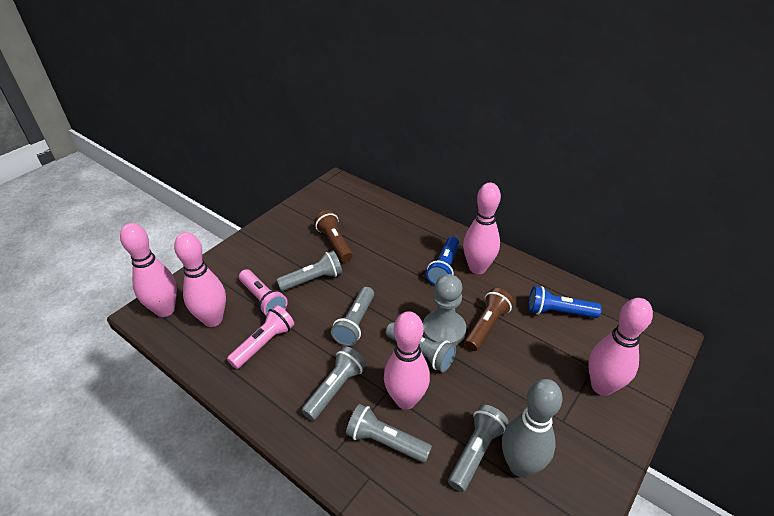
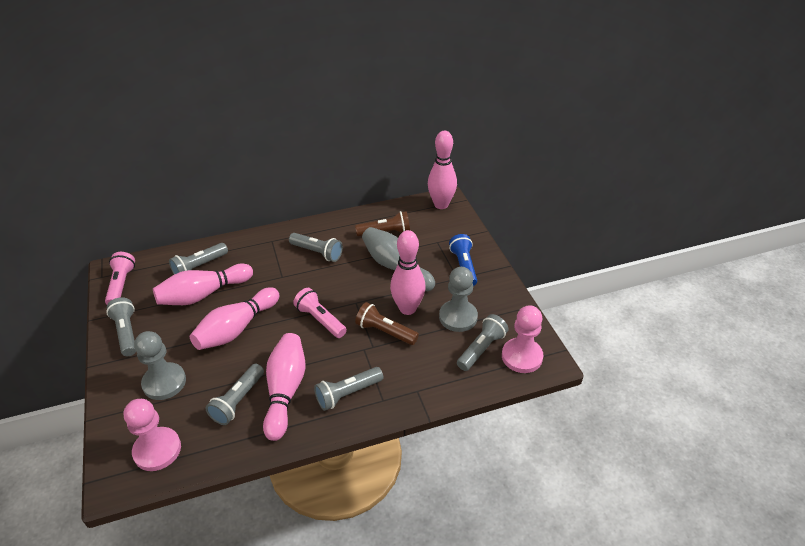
blue flashlight: 2 -> 1
grey pawn: 1 -> 2
pink pawn: 0 -> 2

